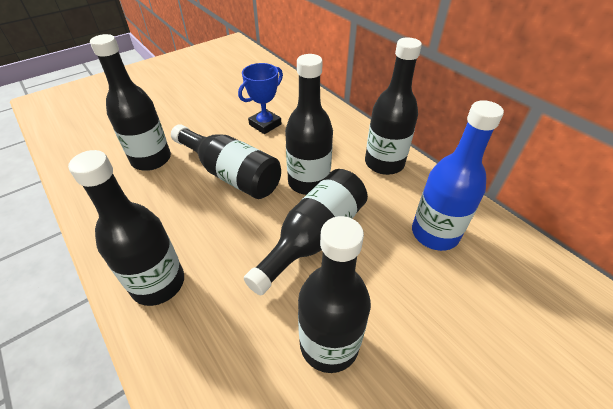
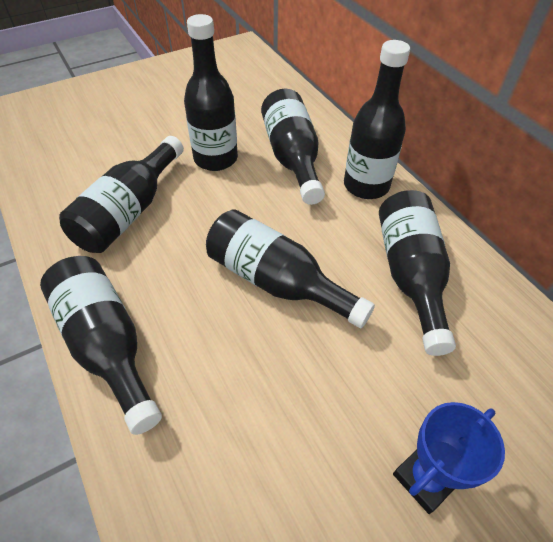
blue bottle: 1 -> 0

